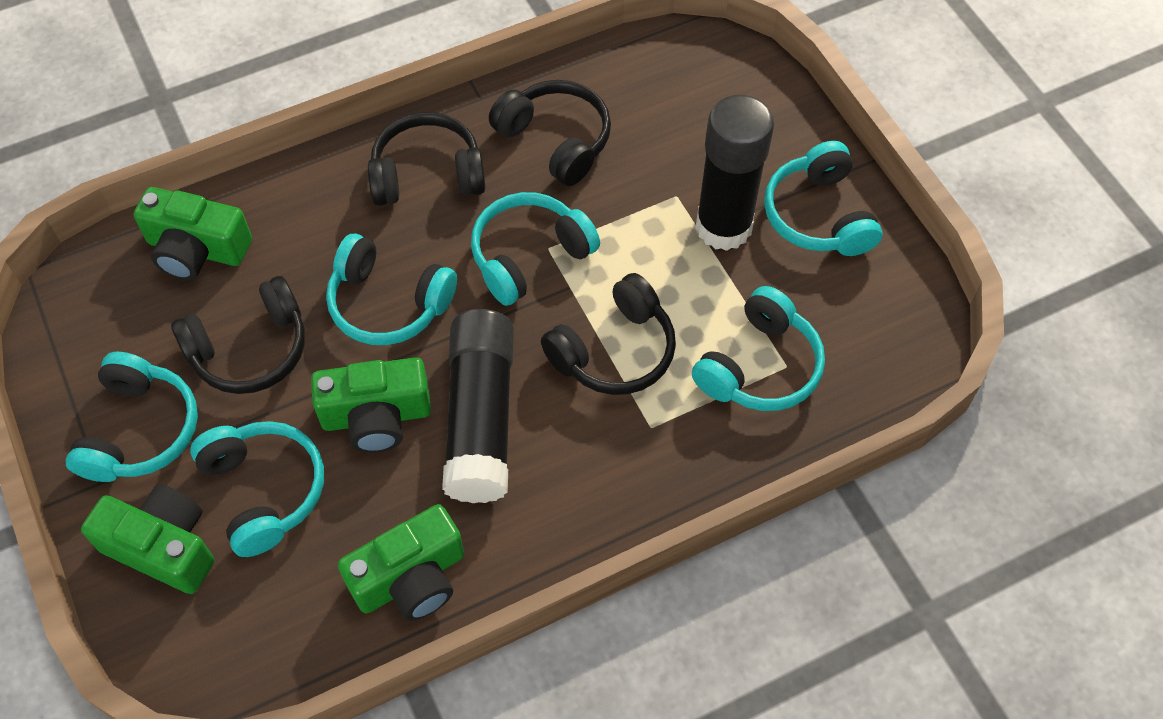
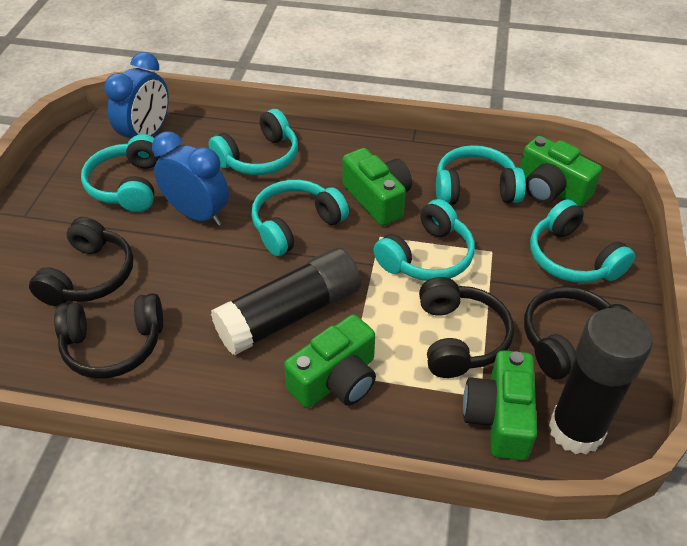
blue clock: 0 -> 2

